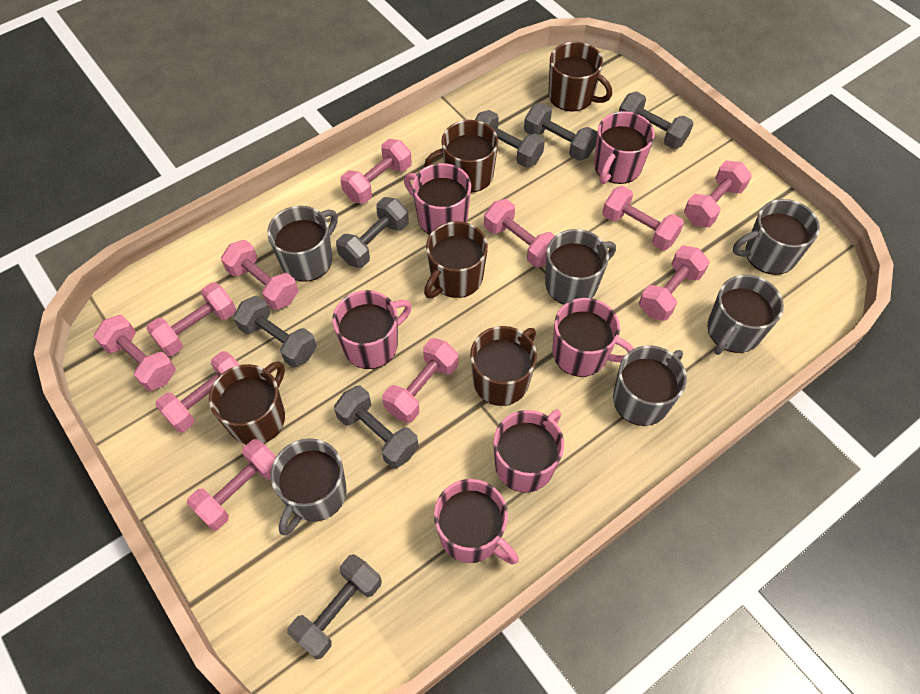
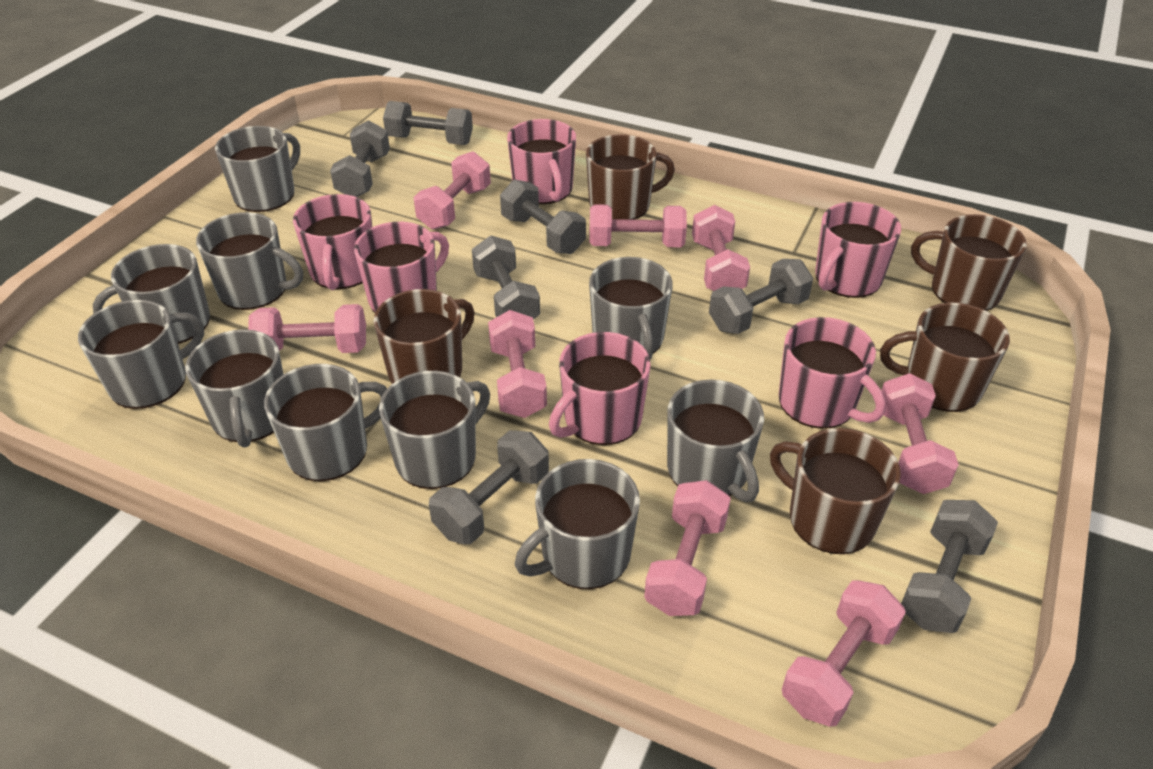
grey mug: 6 -> 10
pink dumbbell: 11 -> 8

